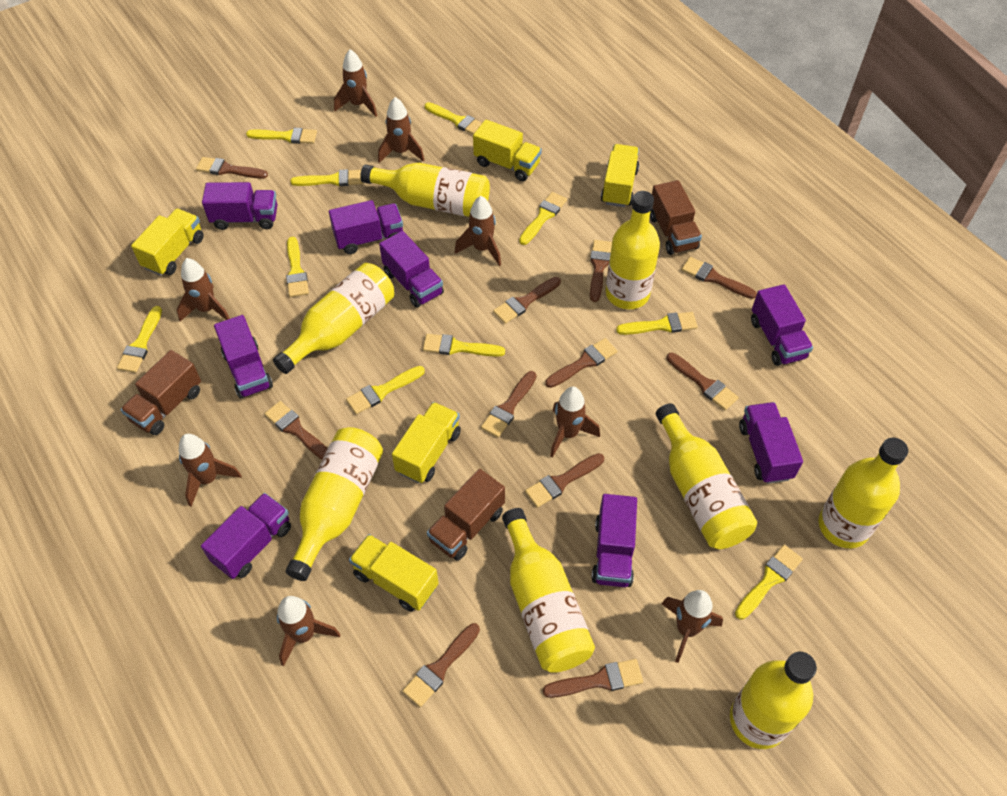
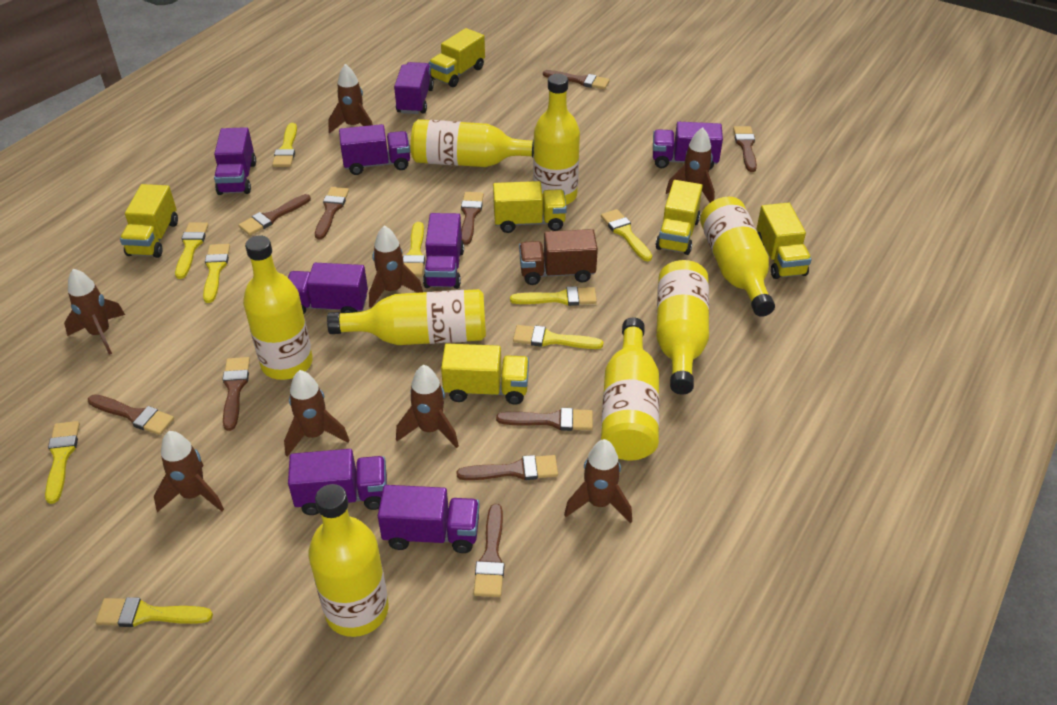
brown brush: 11 -> 10
brown truck: 3 -> 1
yellow brush: 10 -> 9
yellow truck: 5 -> 6

